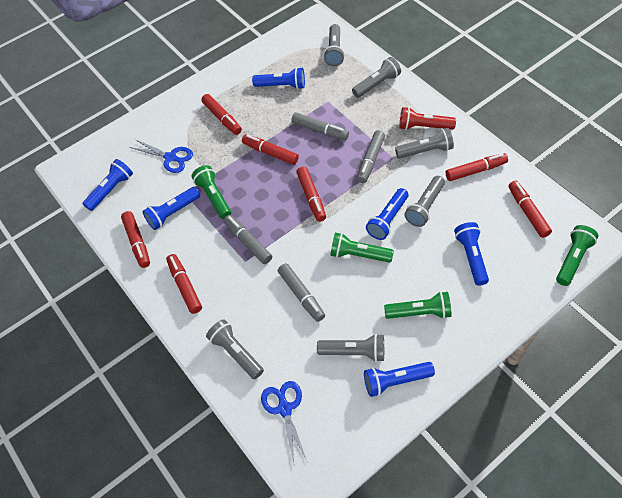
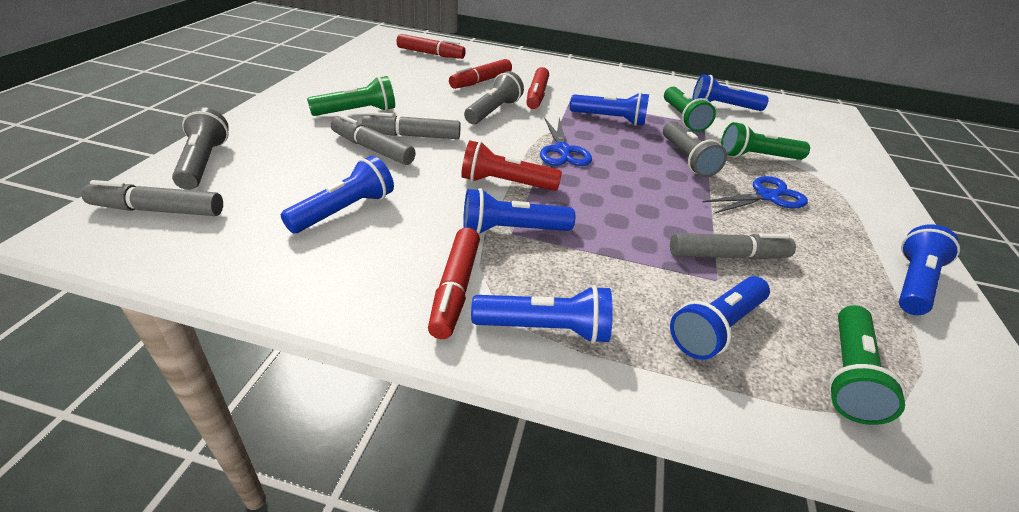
blue flashlight: 6 -> 7
grey flashlight: 6 -> 3
red marker: 7 -> 4

